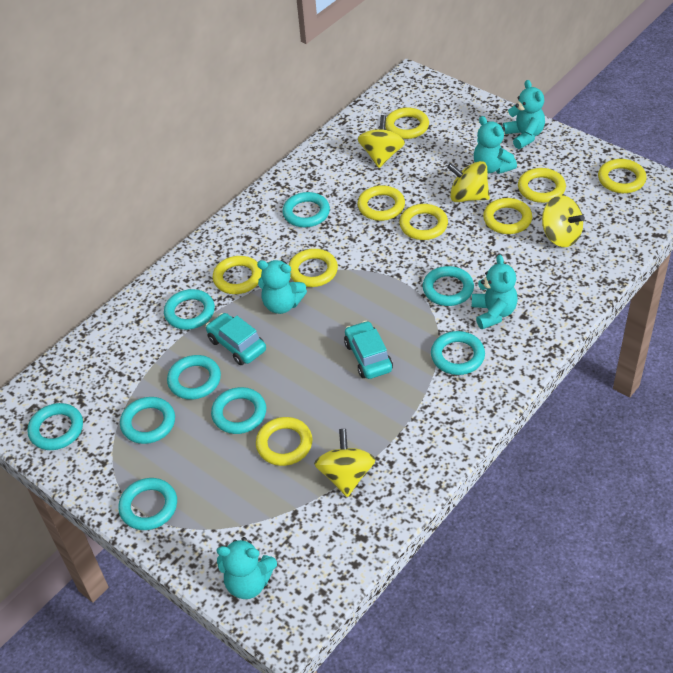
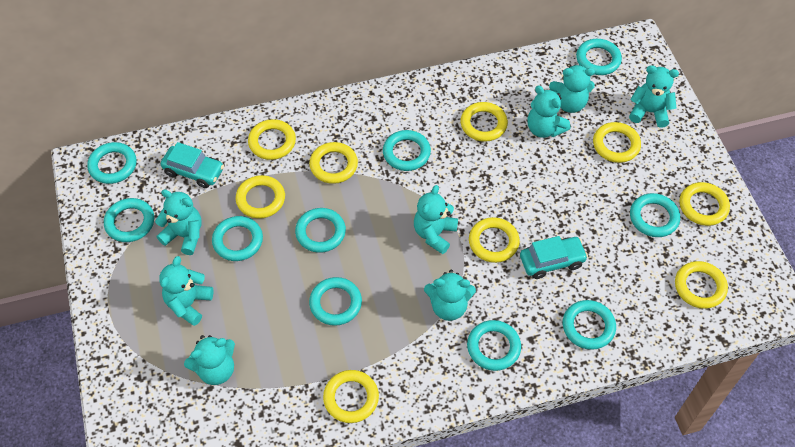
turquoise ring: 9 -> 10
turquoise teddy bear: 5 -> 8
yellow spinning top: 4 -> 0

